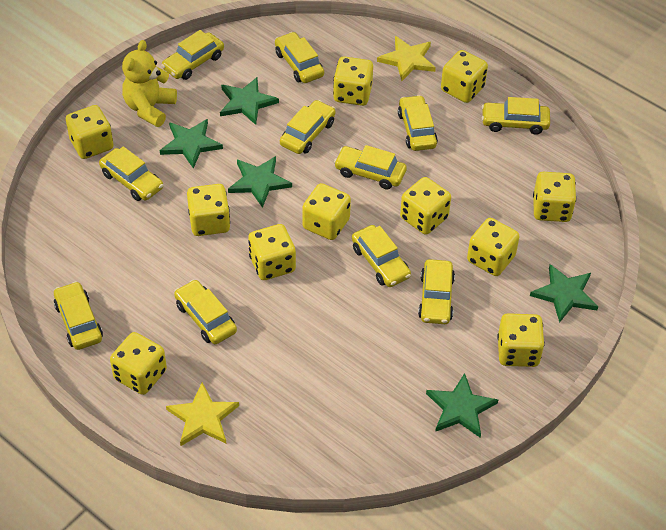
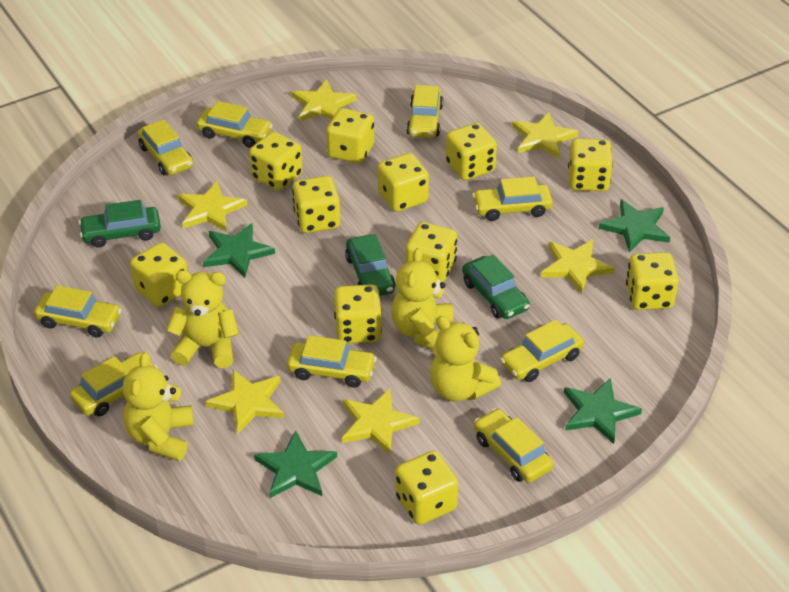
green car: 0 -> 3
green star: 5 -> 4
yellow car: 11 -> 9
yellow star: 2 -> 6
yellow teddy bear: 1 -> 4

